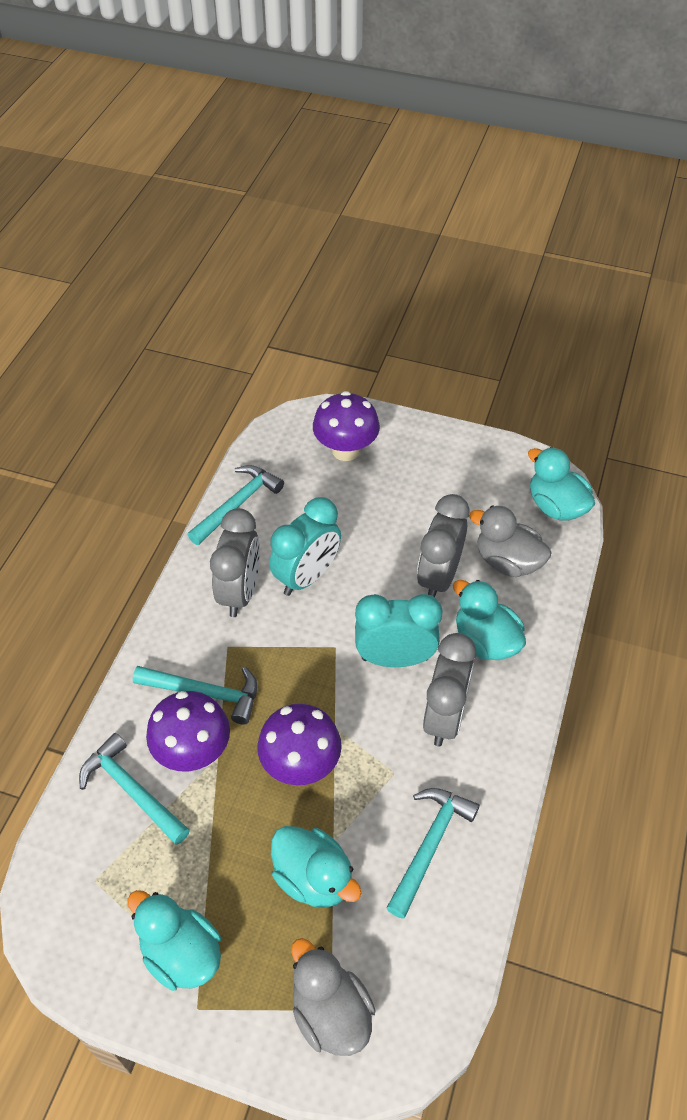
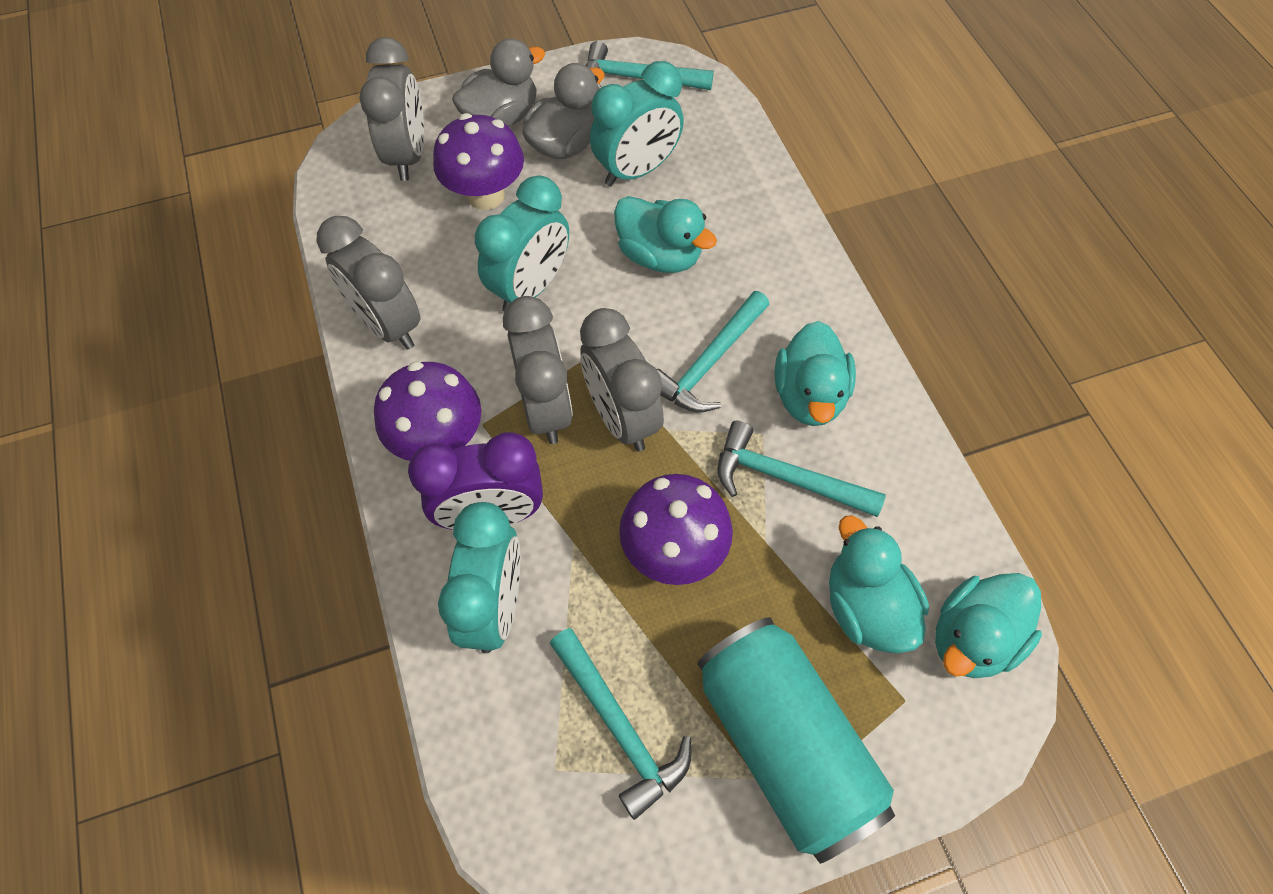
grey clock: 3 -> 4
purple clock: 0 -> 1
turquoise can: 0 -> 1
turquoise clock: 2 -> 3

